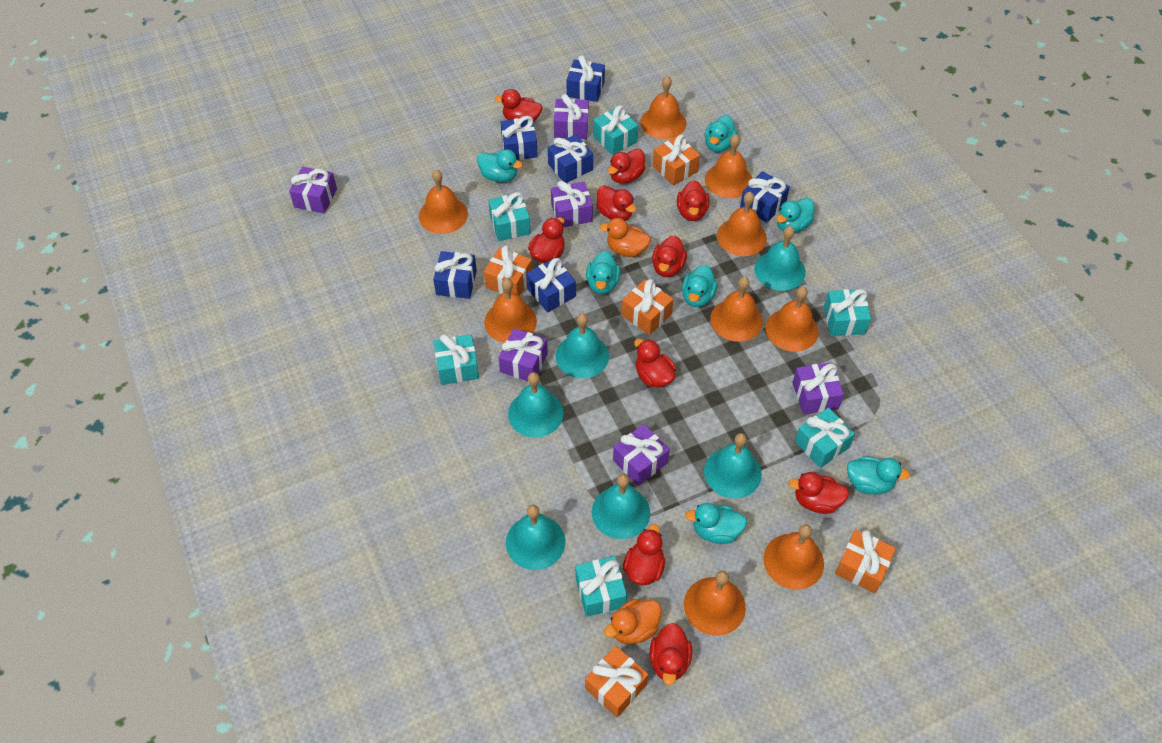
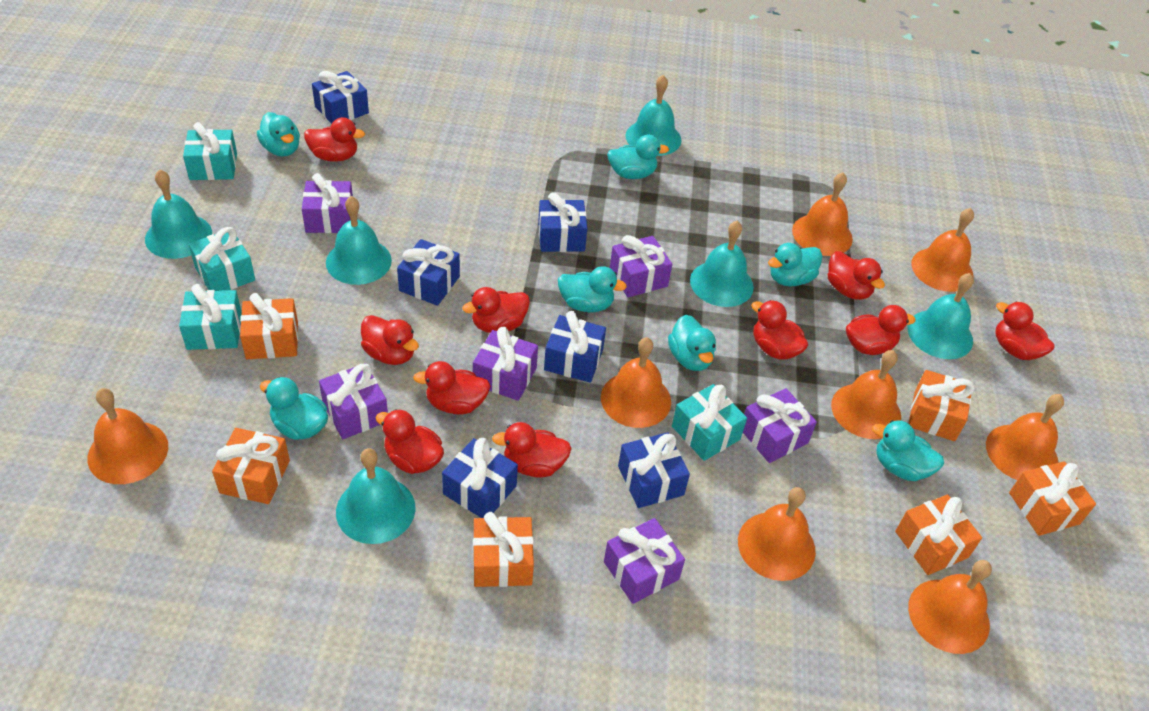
orange bell: 9 -> 8
orange duck: 2 -> 0
orange gift: 5 -> 6
turquoise gift: 6 -> 4

